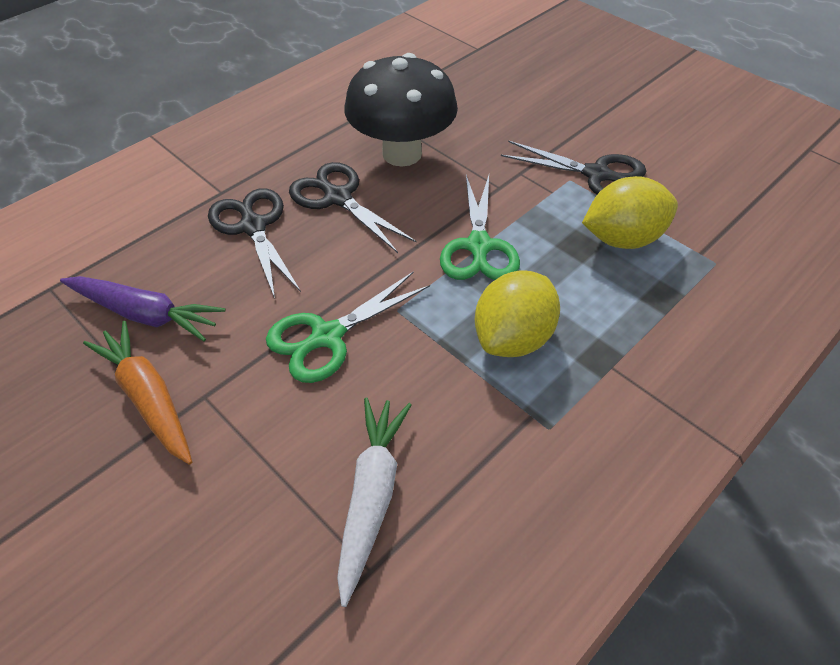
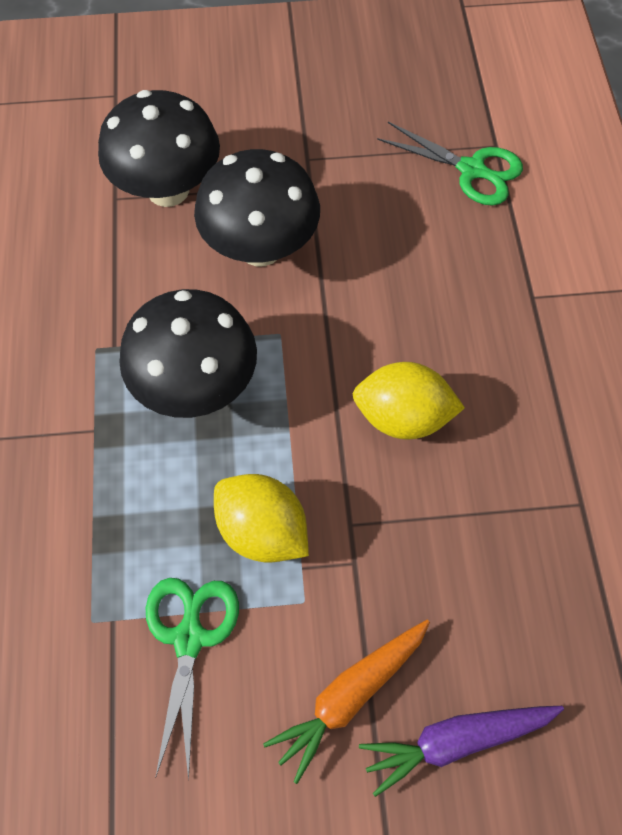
black mushroom: 1 -> 3
black scissors: 3 -> 0
white carrot: 1 -> 0

